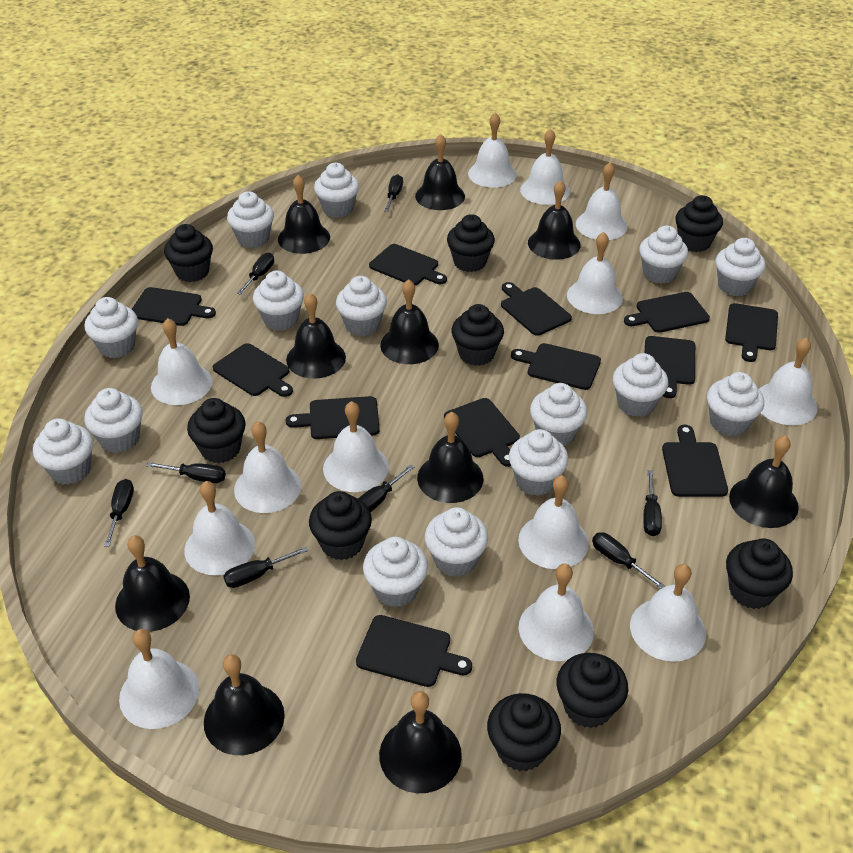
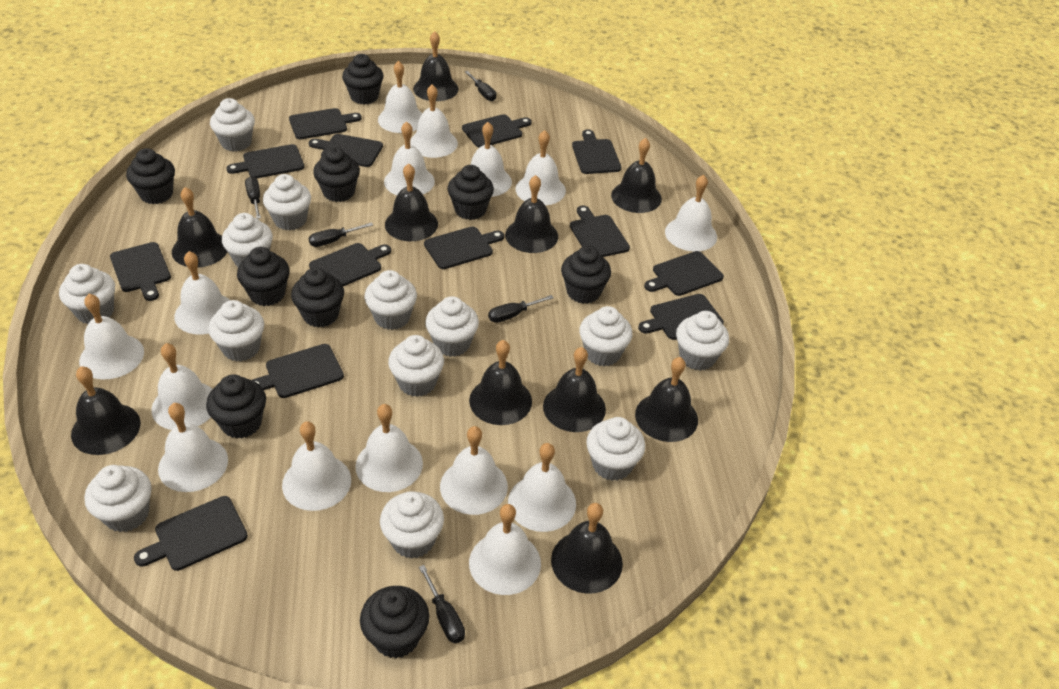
black cutting board: 12 -> 13
black screwdriver: 8 -> 5
white bell: 13 -> 15
white cupcake: 15 -> 13

